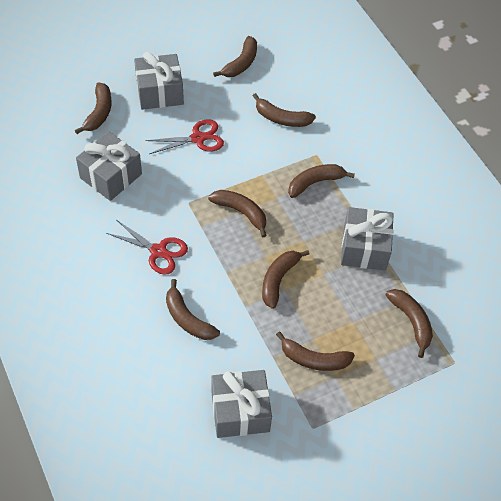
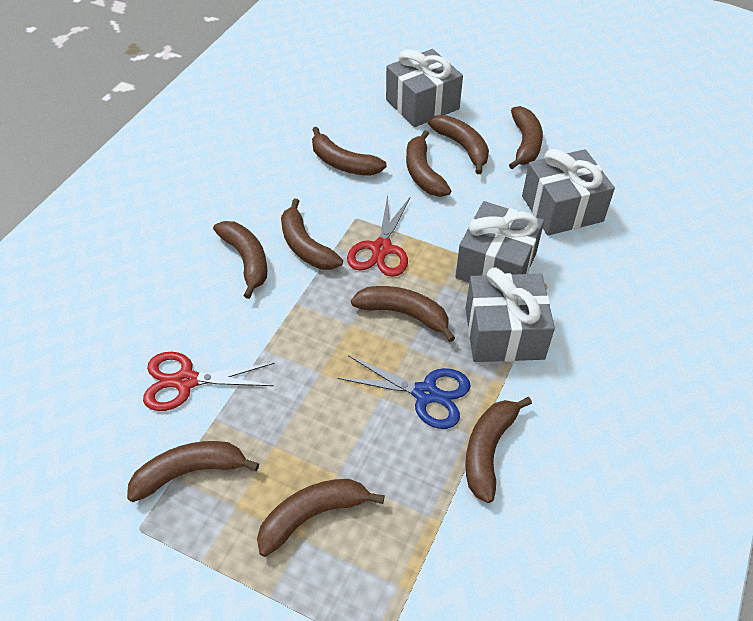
blue scissors: 0 -> 1
brown banana: 9 -> 10

